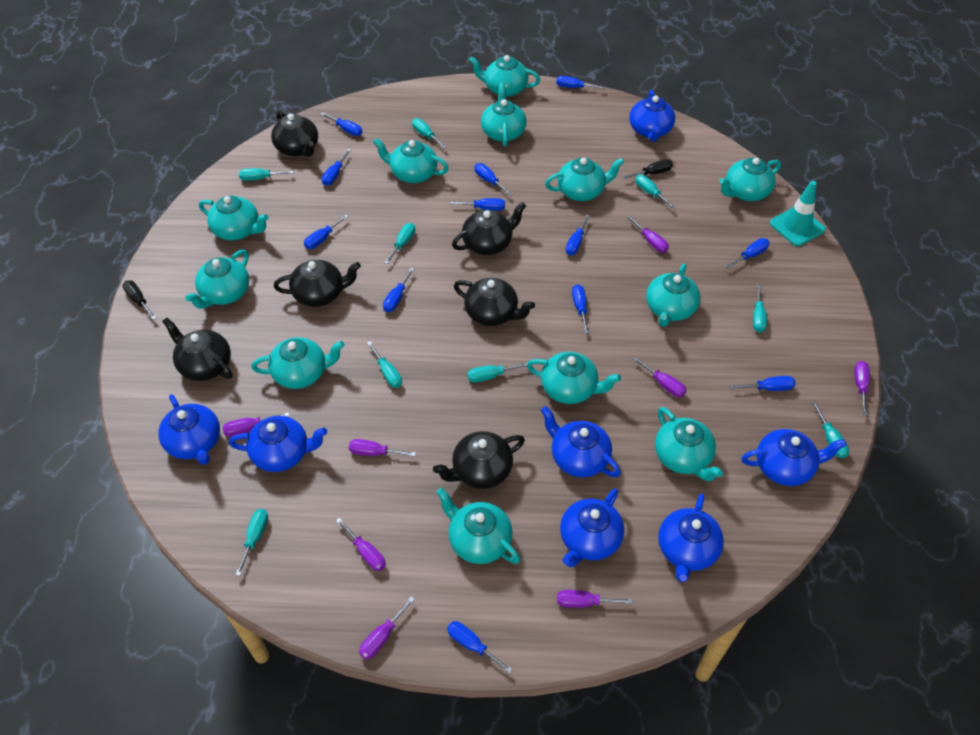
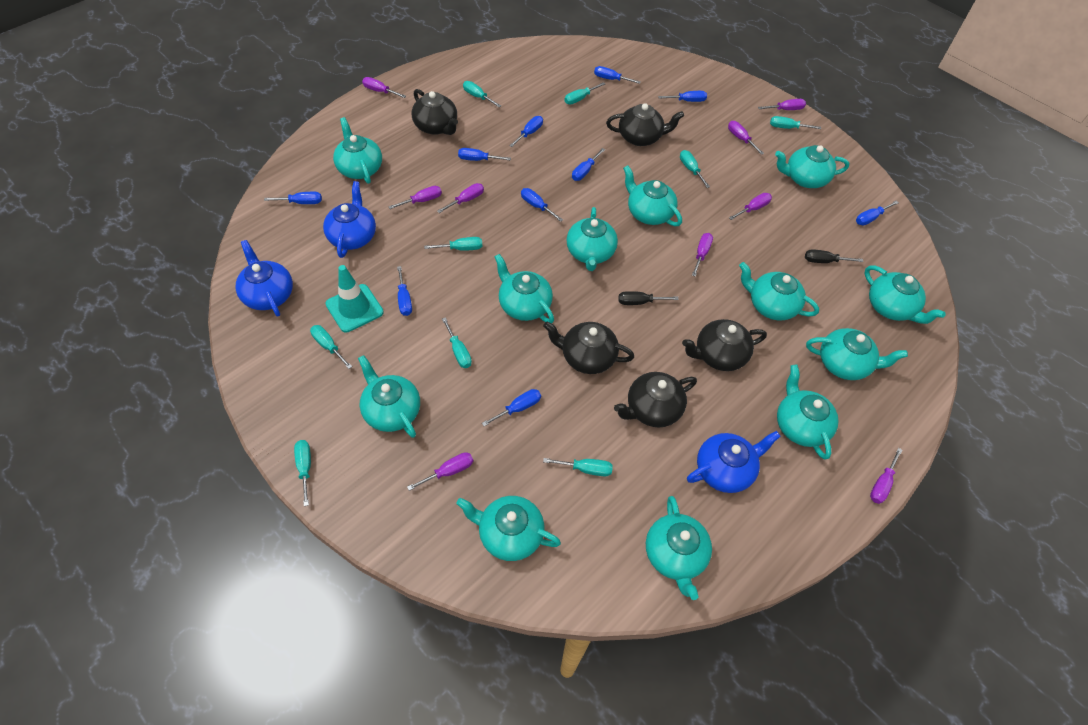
black teapot: 6 -> 5
blue screwdriver: 12 -> 10
blue teapot: 7 -> 3
purple screwdriver: 8 -> 9

